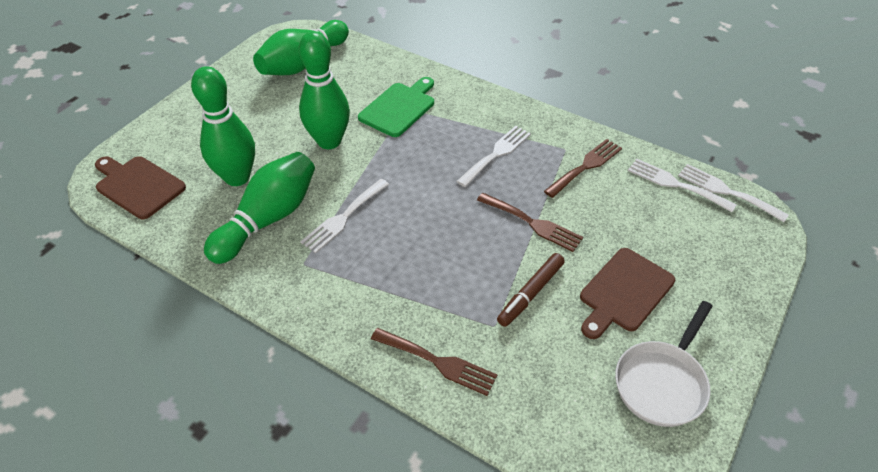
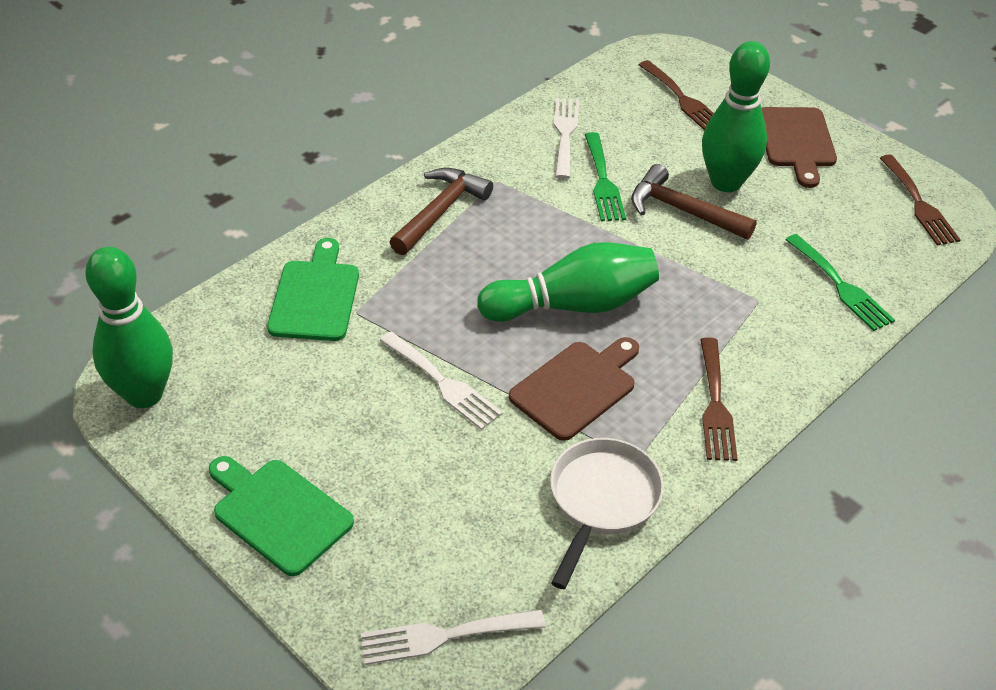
brown hammer: 0 -> 2
brown marker: 1 -> 0
green bowling pin: 4 -> 3
green cutting board: 1 -> 2
green fork: 0 -> 2
white fork: 4 -> 3

